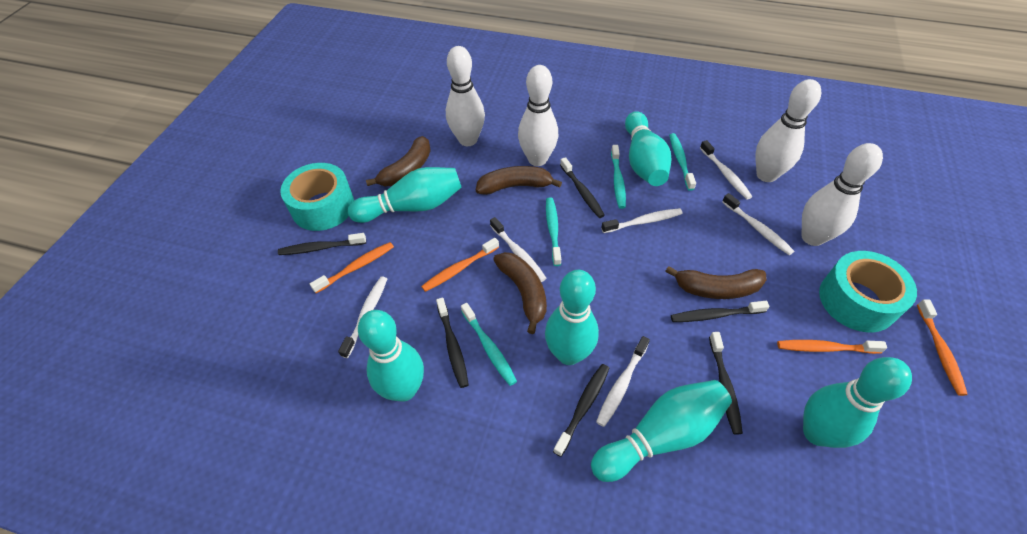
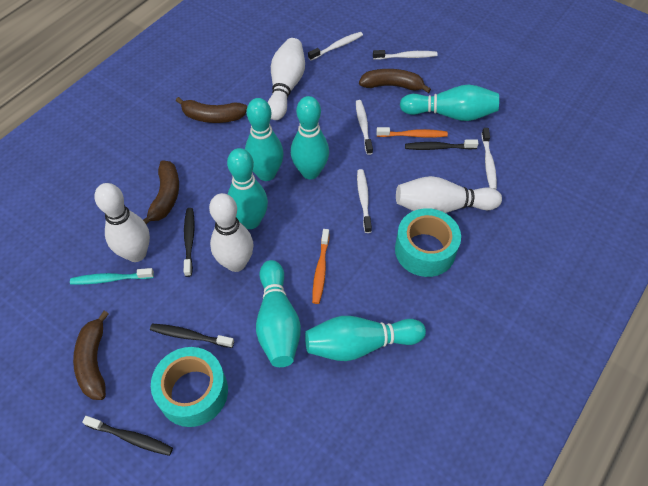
black toothbrush: 6 -> 4
orange toothbrush: 4 -> 2
turquoise toothbrush: 4 -> 1
white toothbrush: 6 -> 5

